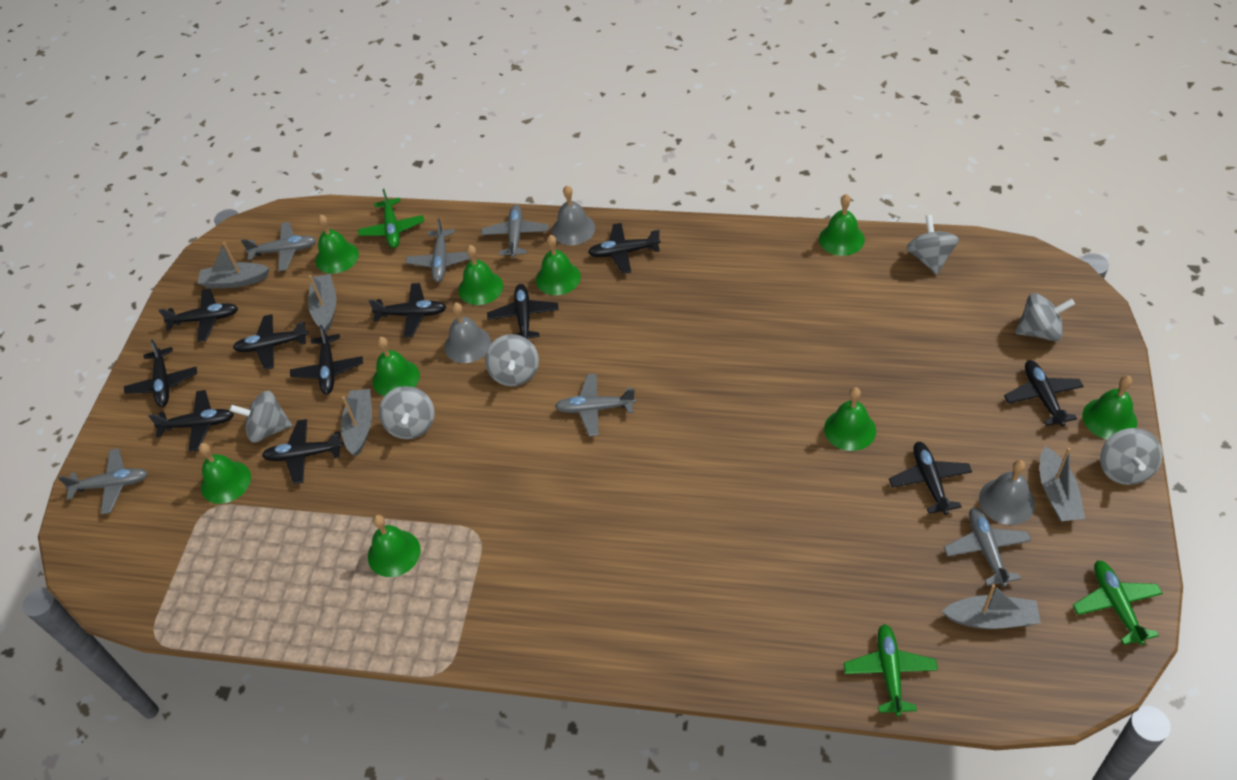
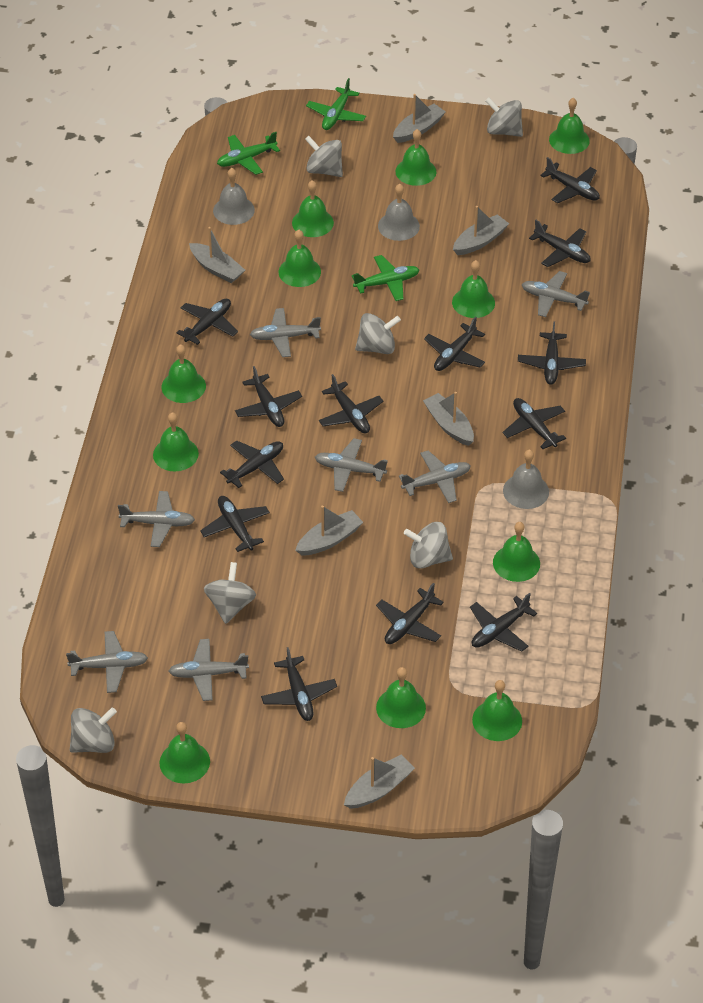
black plane: 11 -> 13
green bell: 9 -> 11
grey boat: 5 -> 6
grey plane: 6 -> 7

